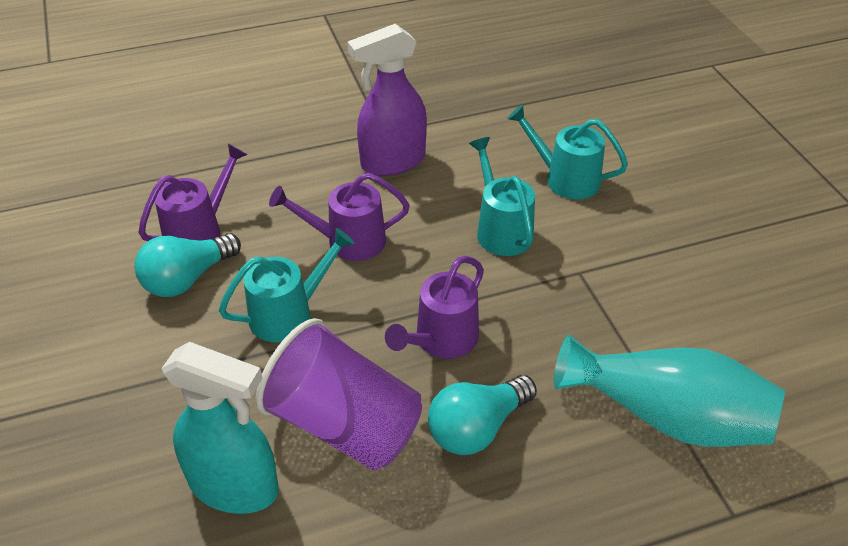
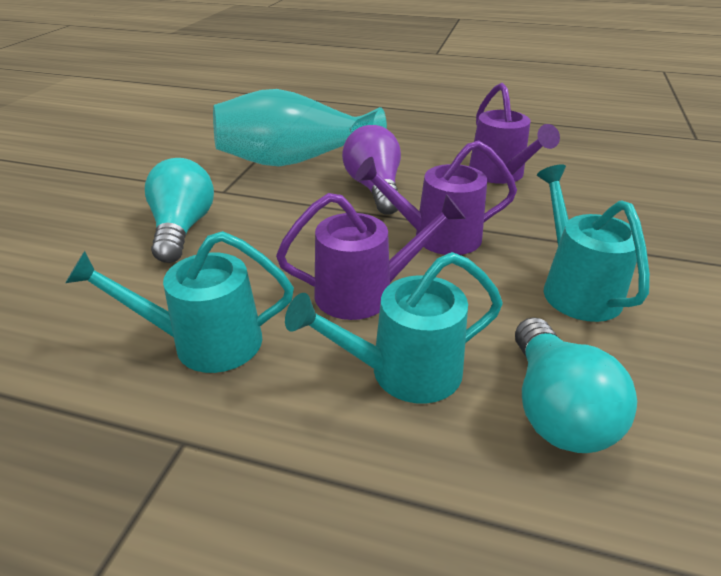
purple cup: 1 -> 0
purple light bulb: 0 -> 1
purple spray bottle: 1 -> 0
turquoise spray bottle: 1 -> 0

